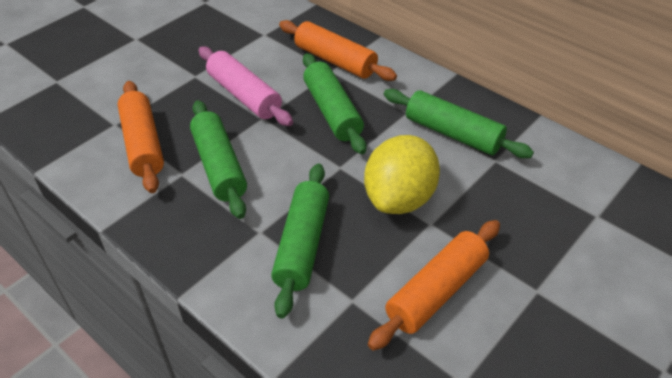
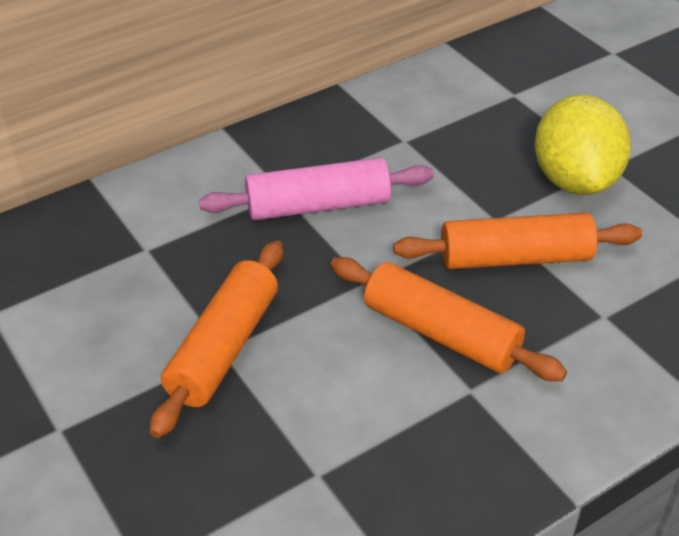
green rolling pin: 4 -> 0

